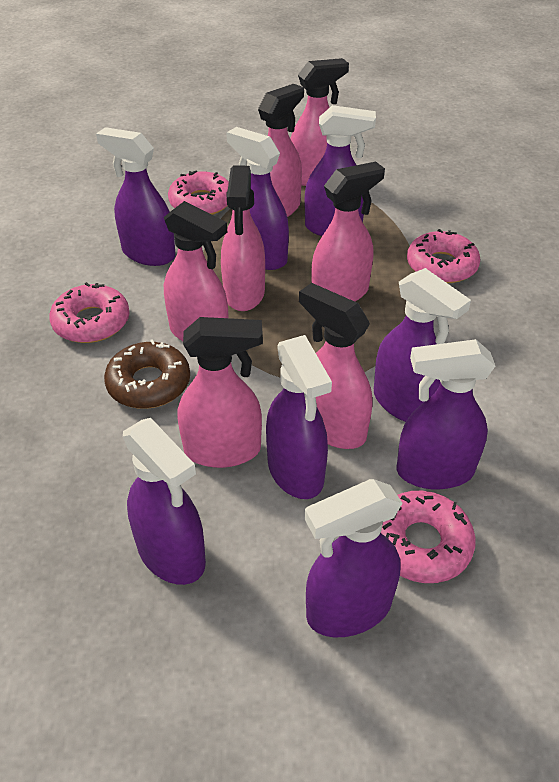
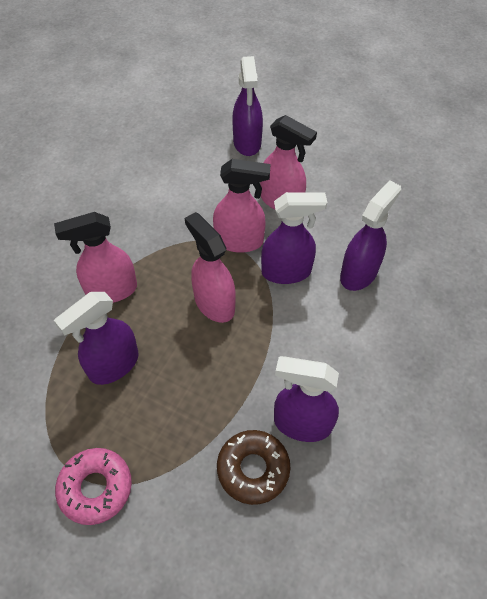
pink donut: 4 -> 1
pink spray bottle: 7 -> 4
purple spray bottle: 8 -> 5

